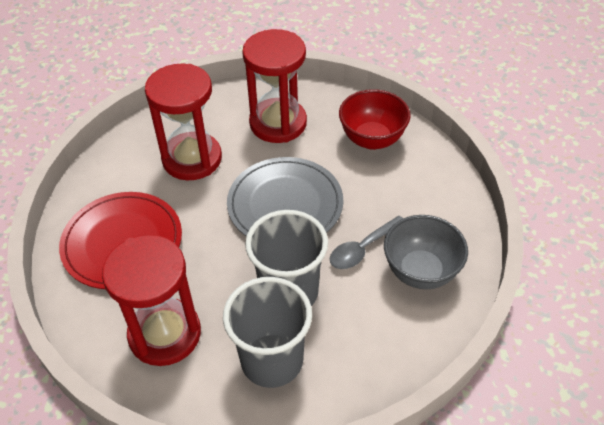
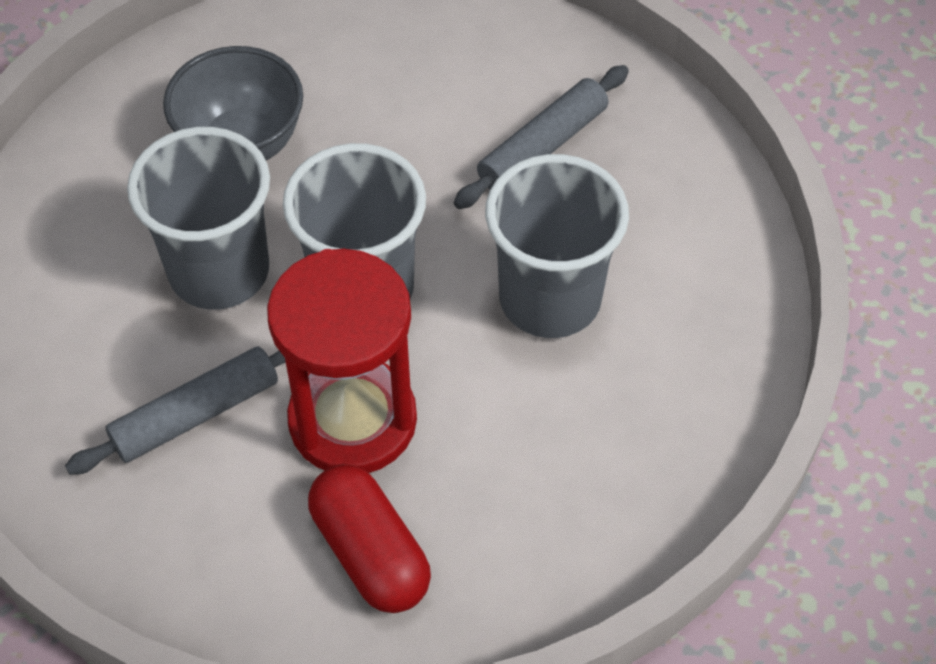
grey cup: 2 -> 3
grey plate: 1 -> 0
grey rolling pin: 0 -> 2
grey spoon: 1 -> 0
red bowl: 1 -> 0
red capsule: 0 -> 1
red hourglass: 3 -> 1
red plate: 1 -> 0

